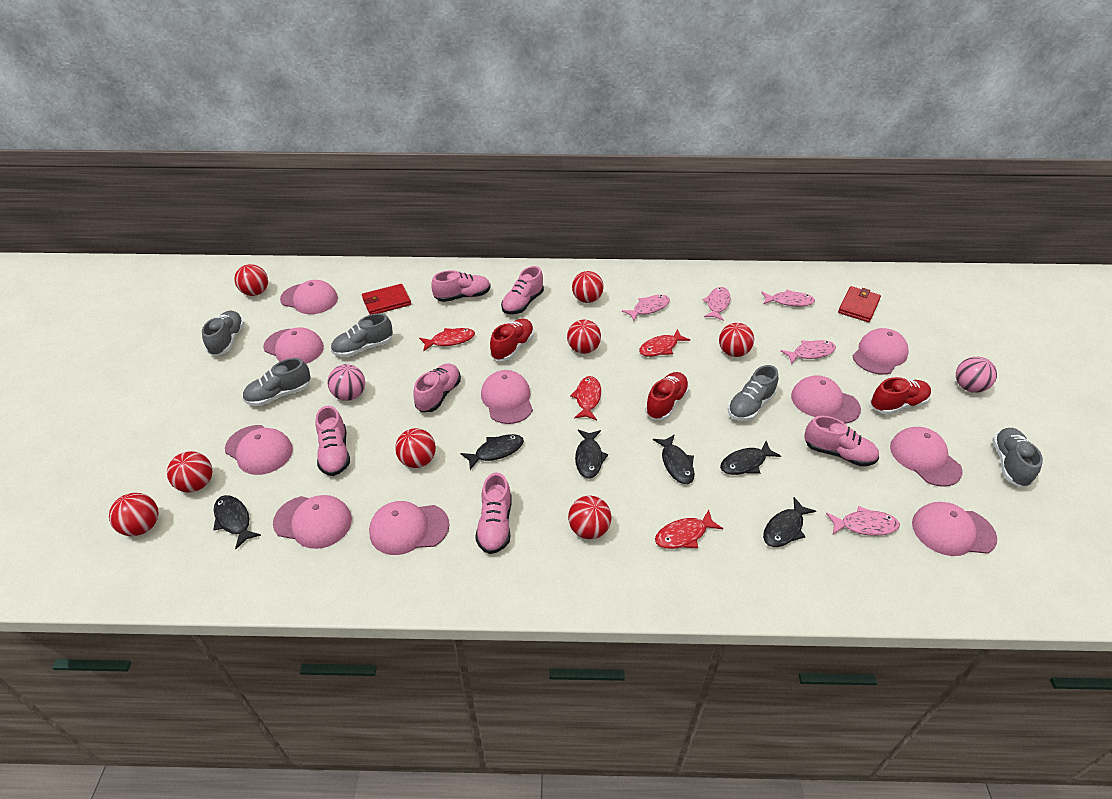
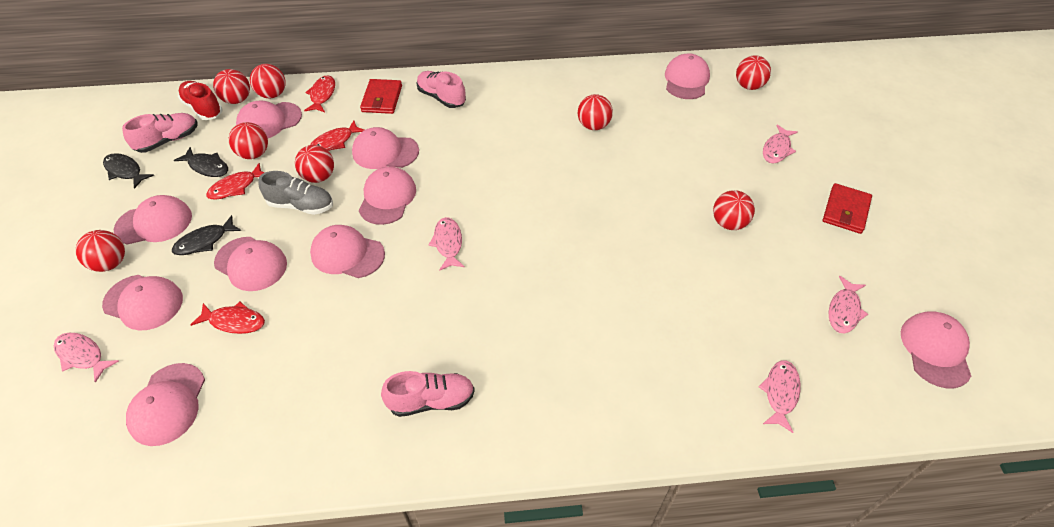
black fish: 6 -> 3
grey shoe: 5 -> 1
pink ball: 2 -> 0
pink shoe: 6 -> 3
red shoe: 3 -> 1

